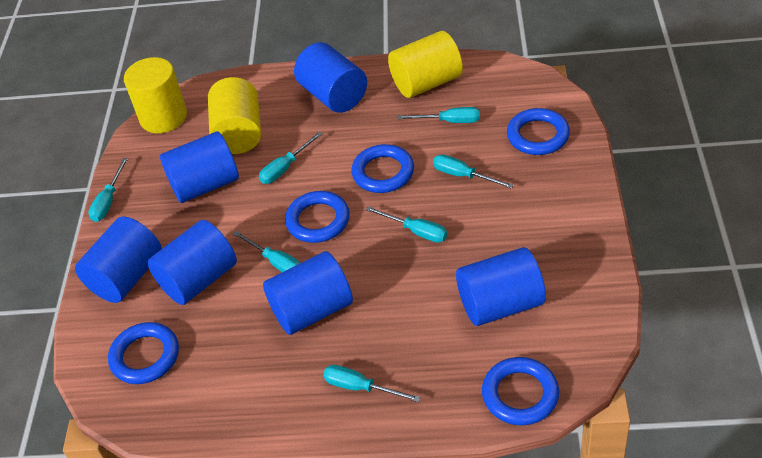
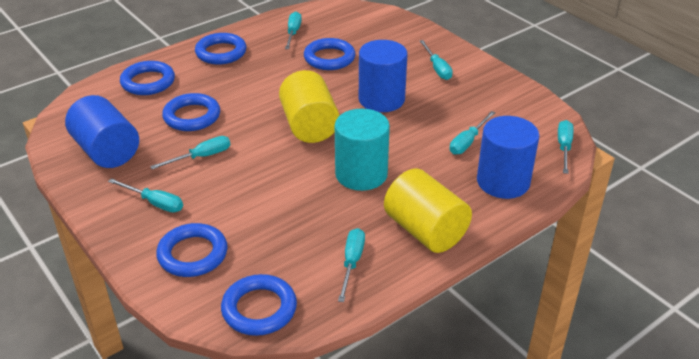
blue cylinder: 6 -> 3
blue ring: 5 -> 6
turquoise cylinder: 0 -> 1
yellow cylinder: 3 -> 2

